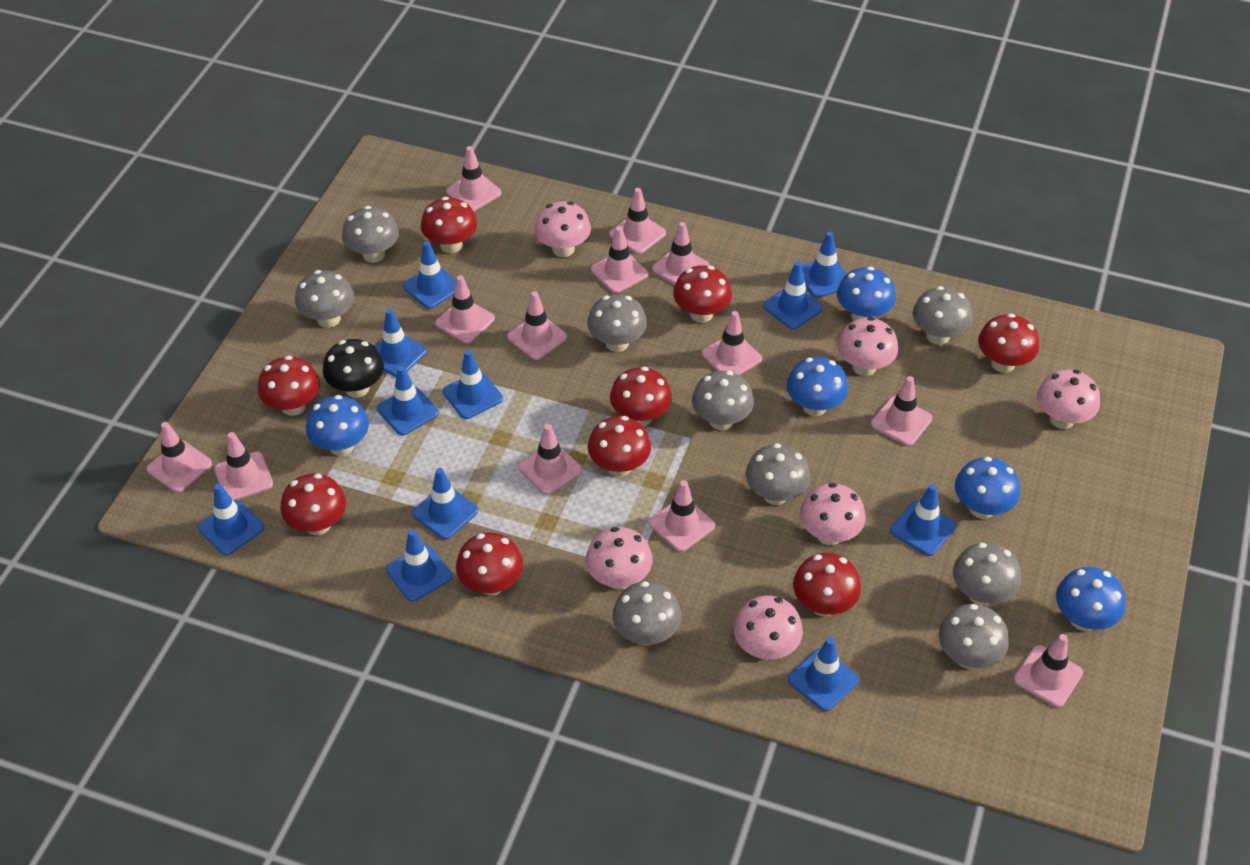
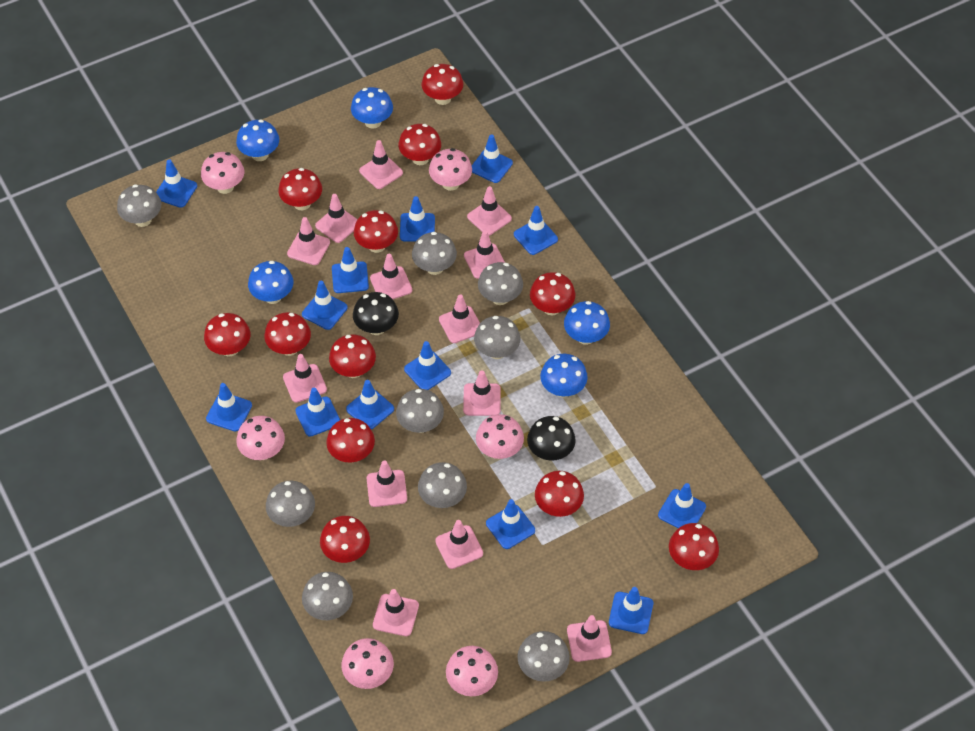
black mushroom: 1 -> 2
blue traffic cone: 11 -> 13
red mushroom: 9 -> 12

